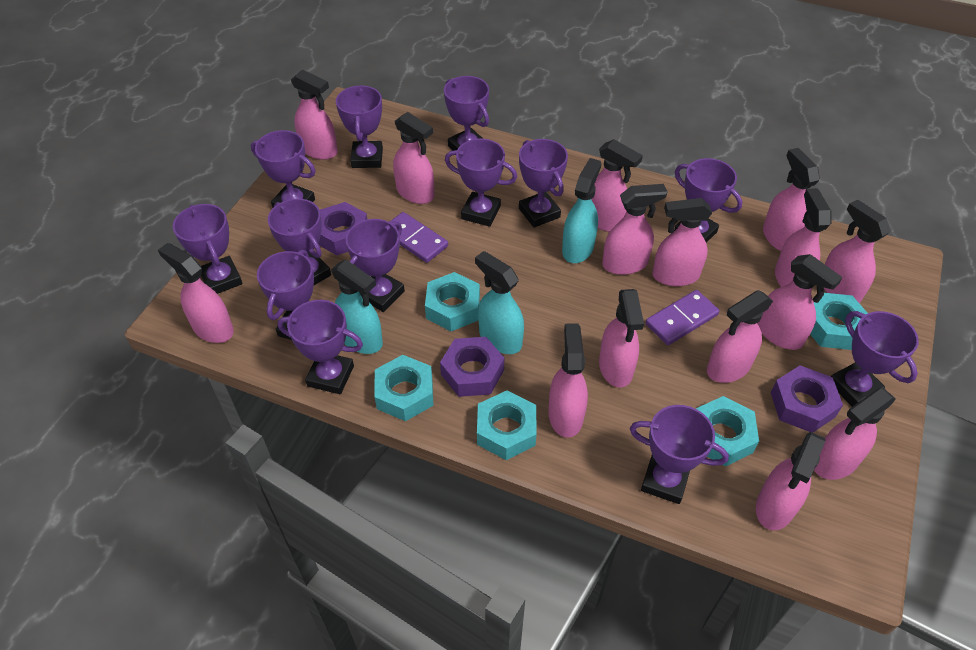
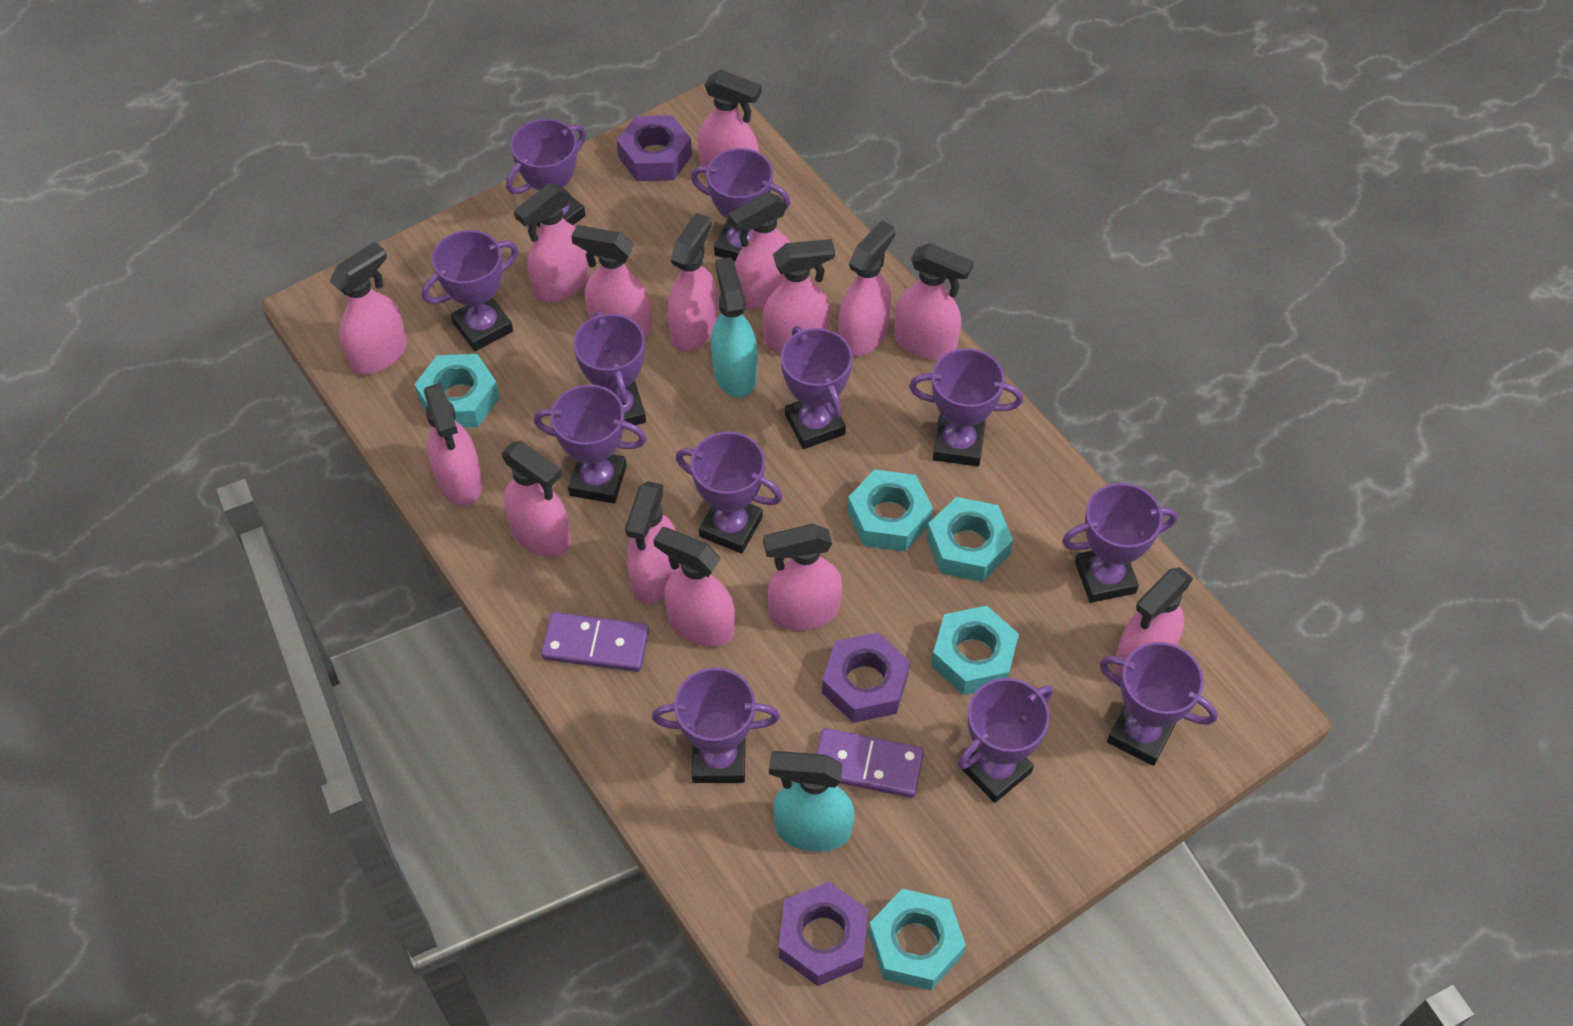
purple trophy: 13 -> 12
turquoise spray bottle: 3 -> 2

